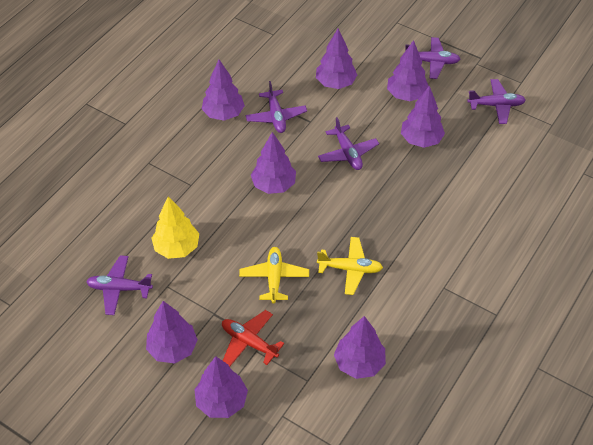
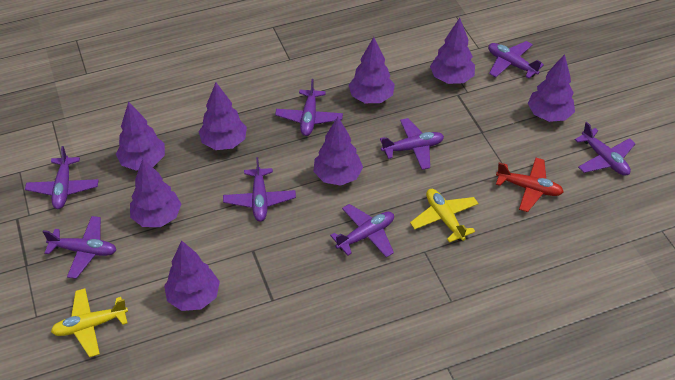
purple plane: 5 -> 8
yellow tree: 1 -> 0

